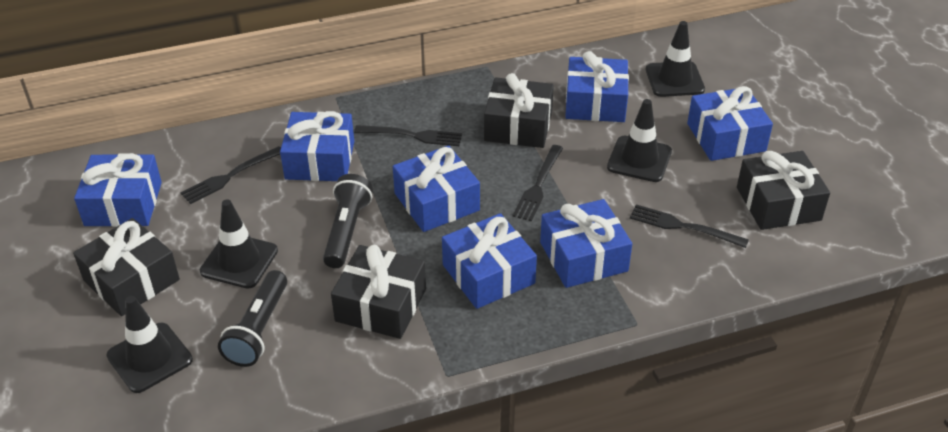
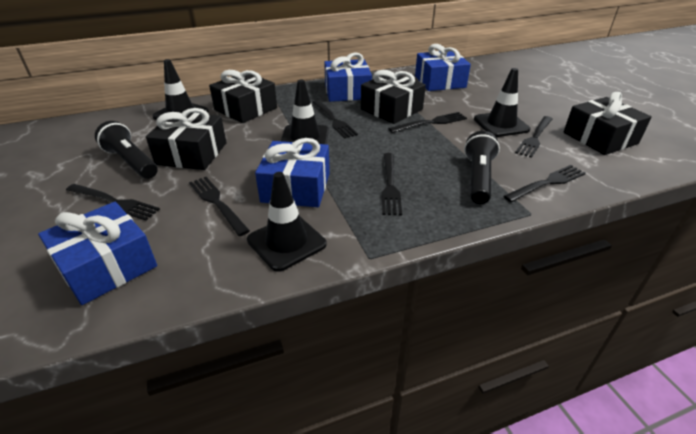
black fork: 4 -> 7
blue gift: 7 -> 4

